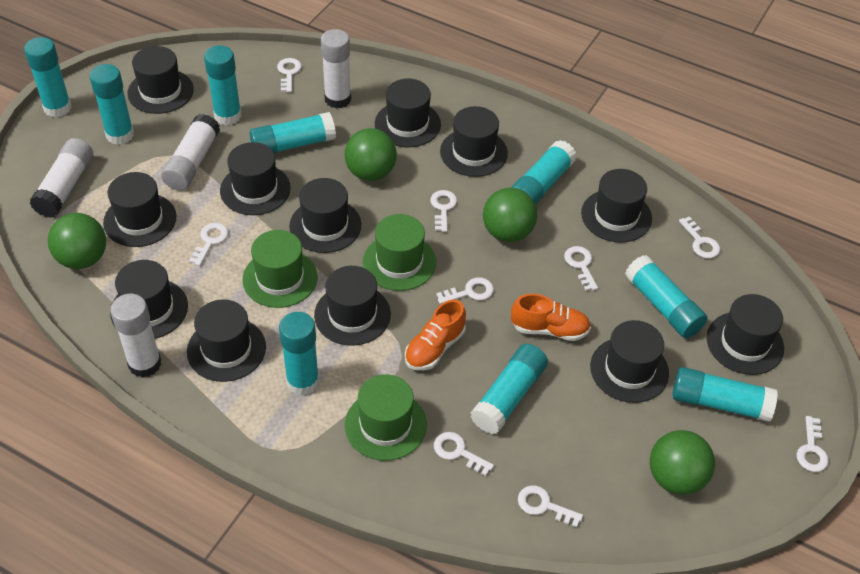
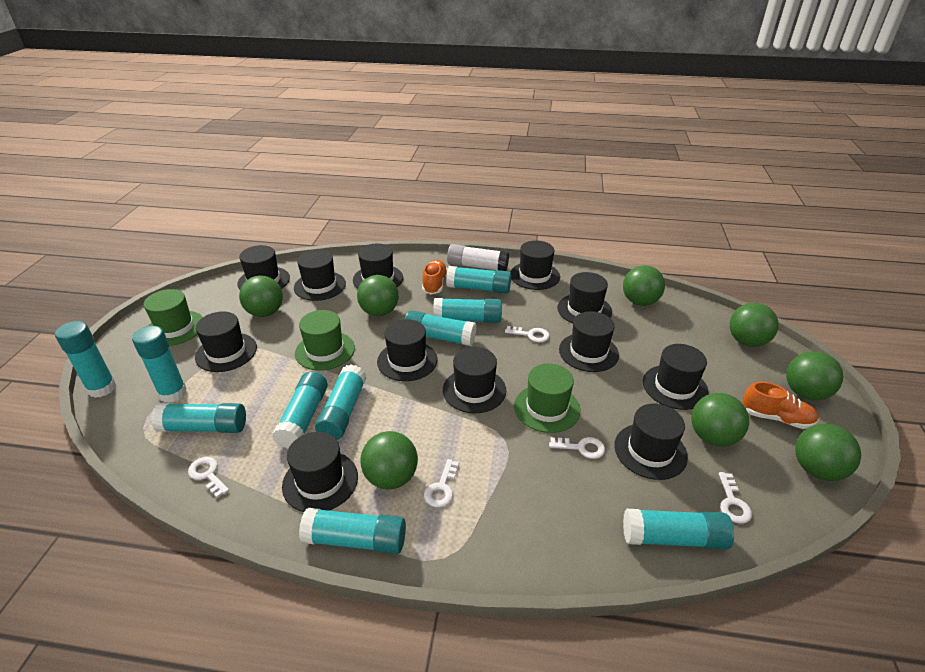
green ball: 4 -> 8
turquoise glue stick: 9 -> 10
white glue stick: 4 -> 1
white key: 9 -> 5

